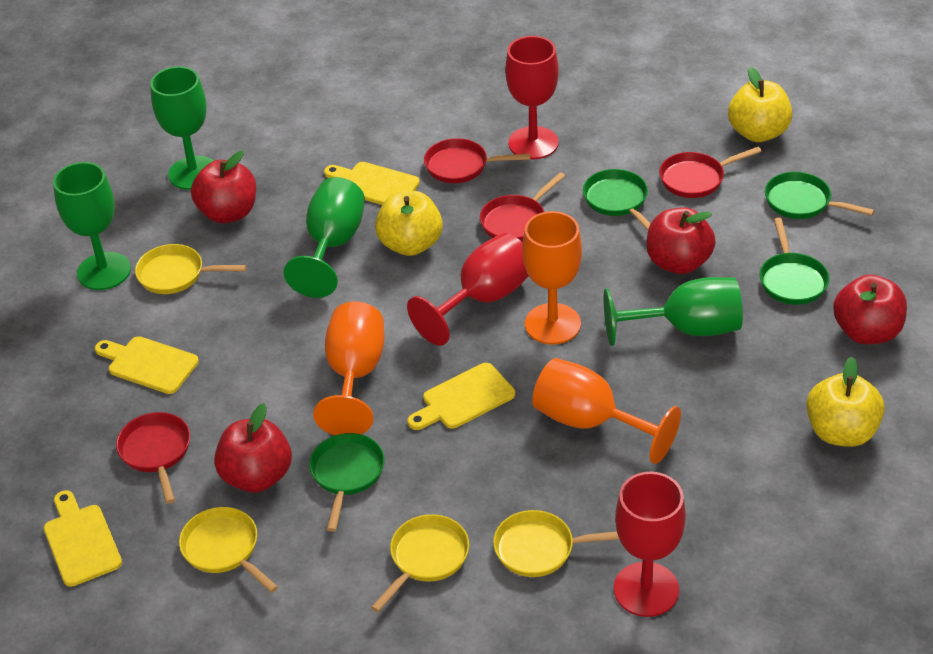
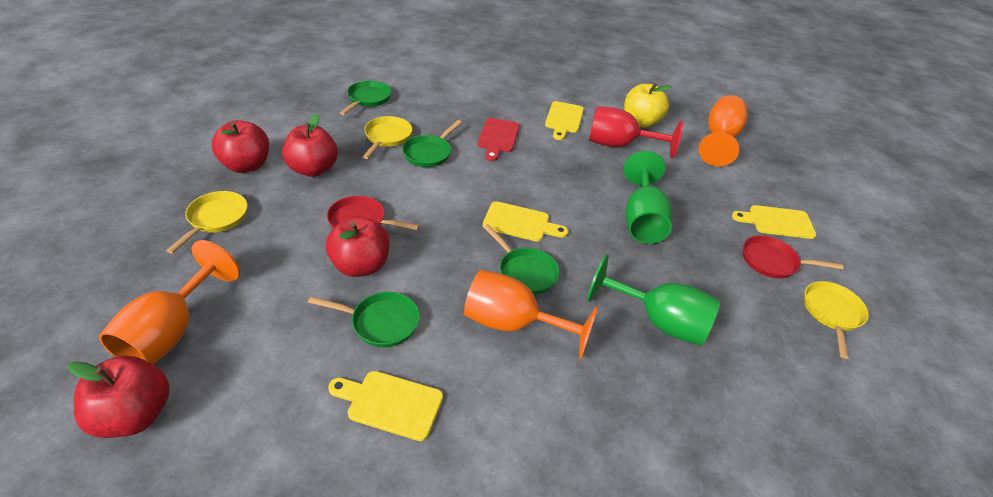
green goblet: 4 -> 2
red cutting board: 0 -> 1
red goblet: 3 -> 1
red pan: 4 -> 2
yellow apple: 3 -> 1
yellow pan: 4 -> 3

